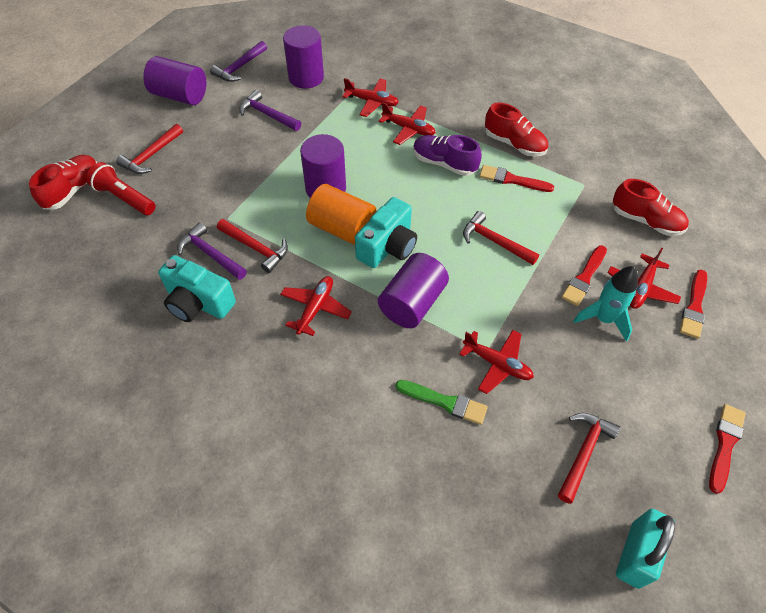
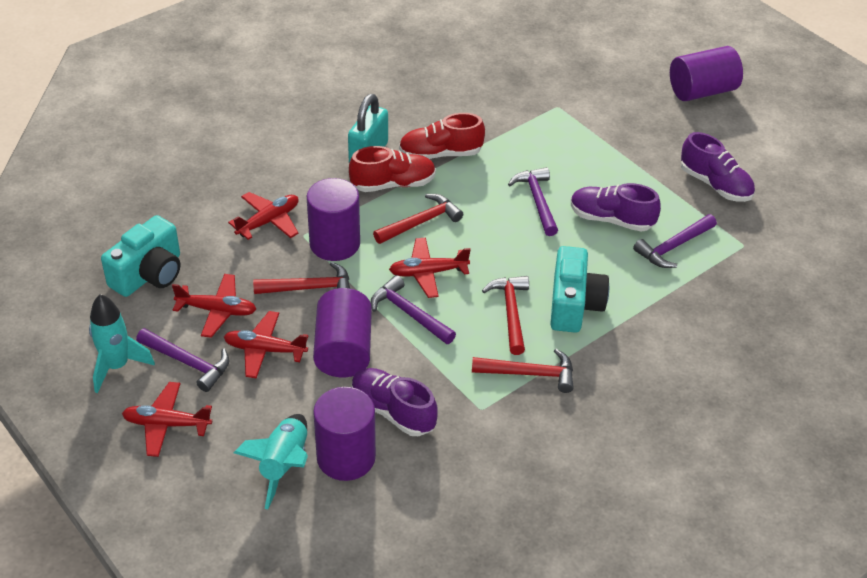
green brush: 1 -> 0
orange cylinder: 1 -> 0
purple hammer: 3 -> 4
purple shoe: 1 -> 3
red brush: 4 -> 0
red flashlight: 1 -> 0
red shoe: 3 -> 2
turquoise rocket: 1 -> 2

